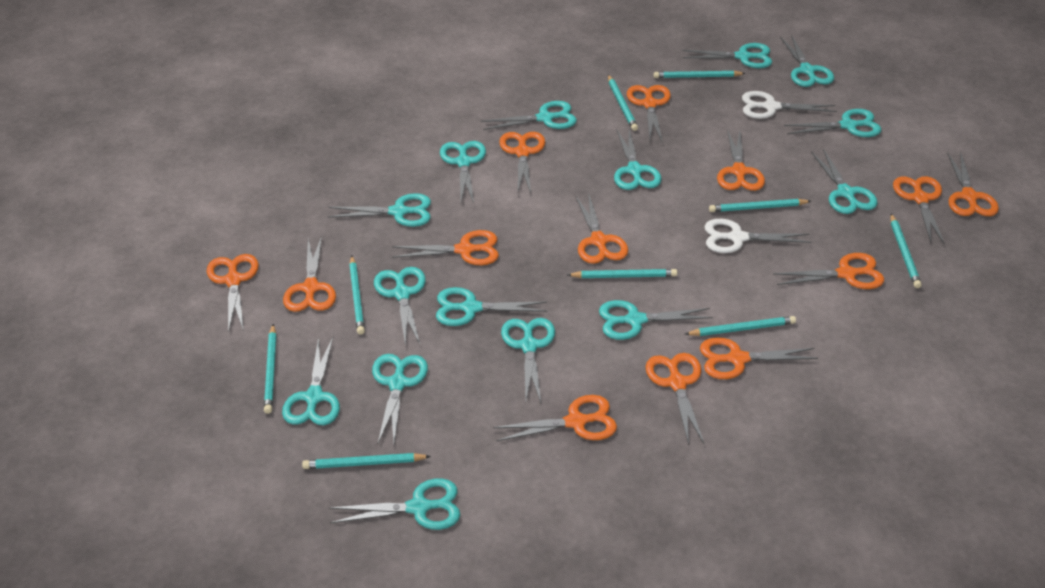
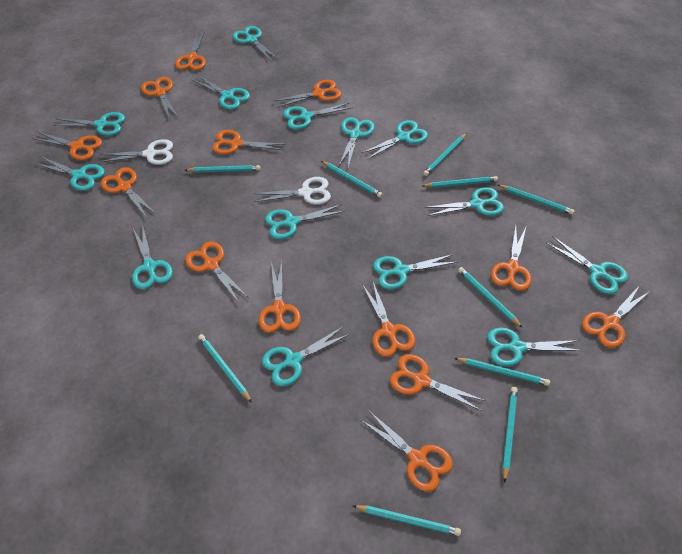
turquoise pencil: 9 -> 10
turquoise scissors: 15 -> 14

